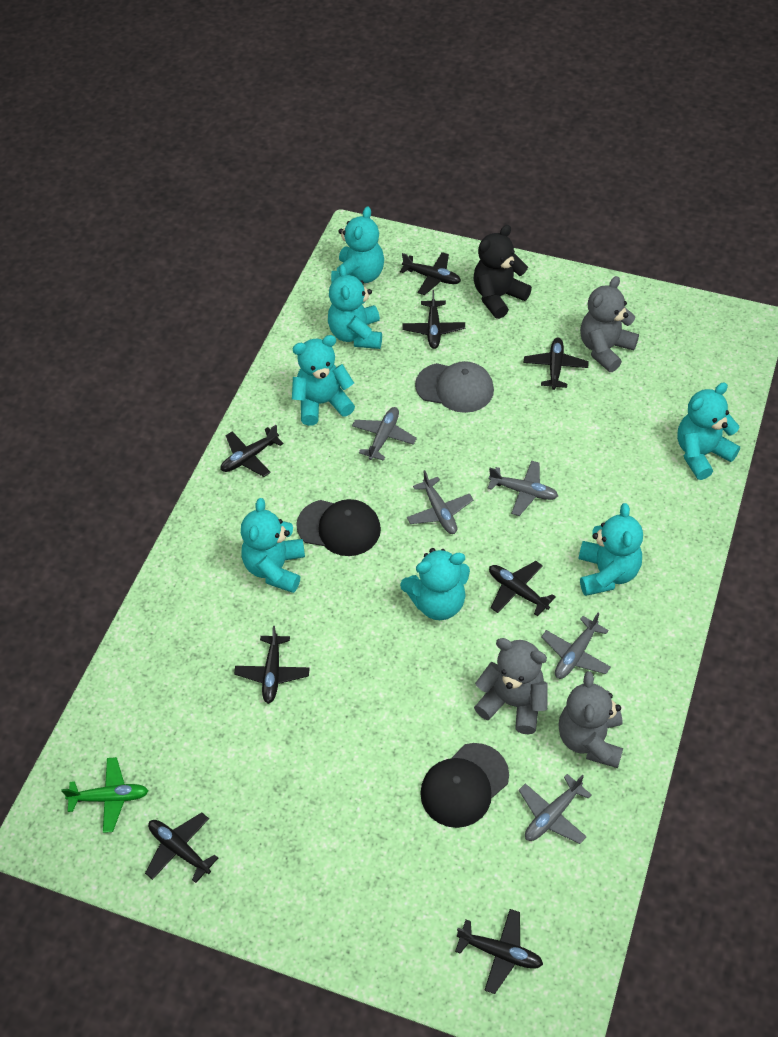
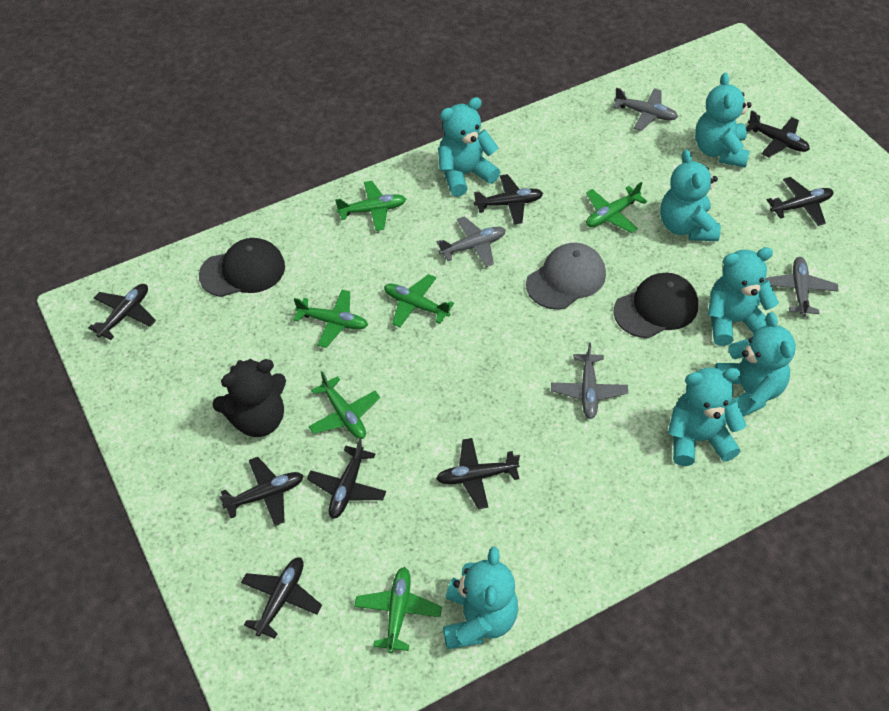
green plane: 1 -> 6
grey plane: 5 -> 4
grey teddy bear: 3 -> 0

